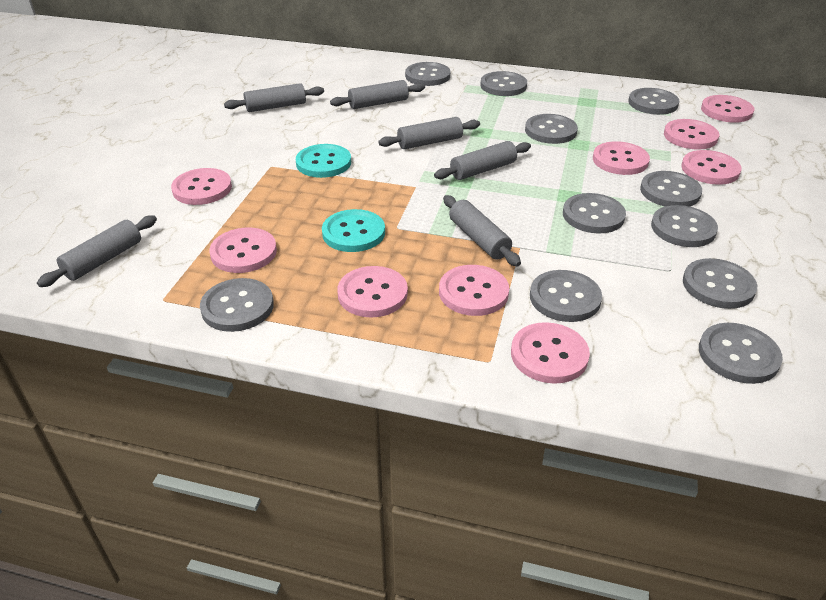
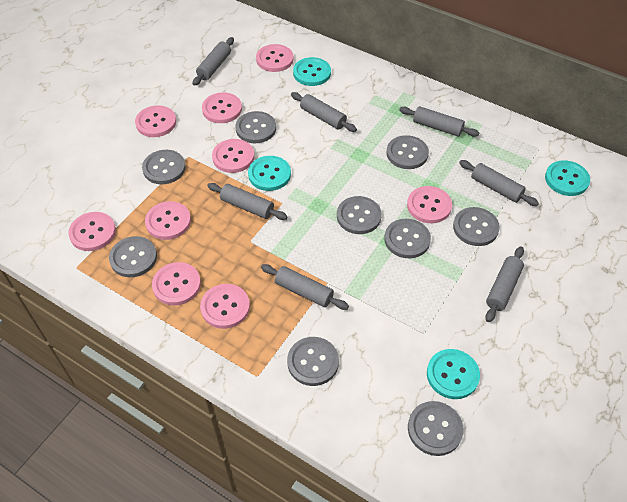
grey button: 11 -> 9
grey rolling pin: 6 -> 7
turquoise button: 2 -> 4

